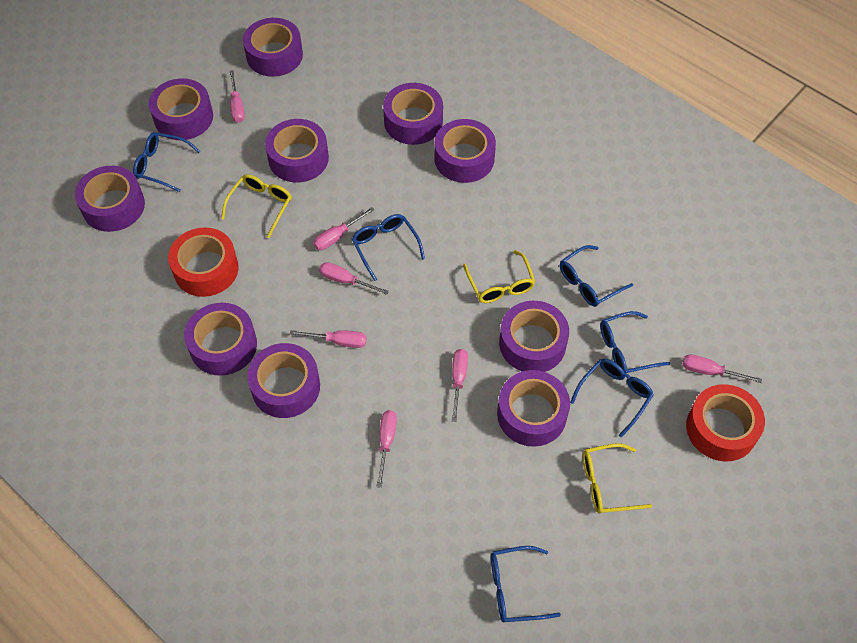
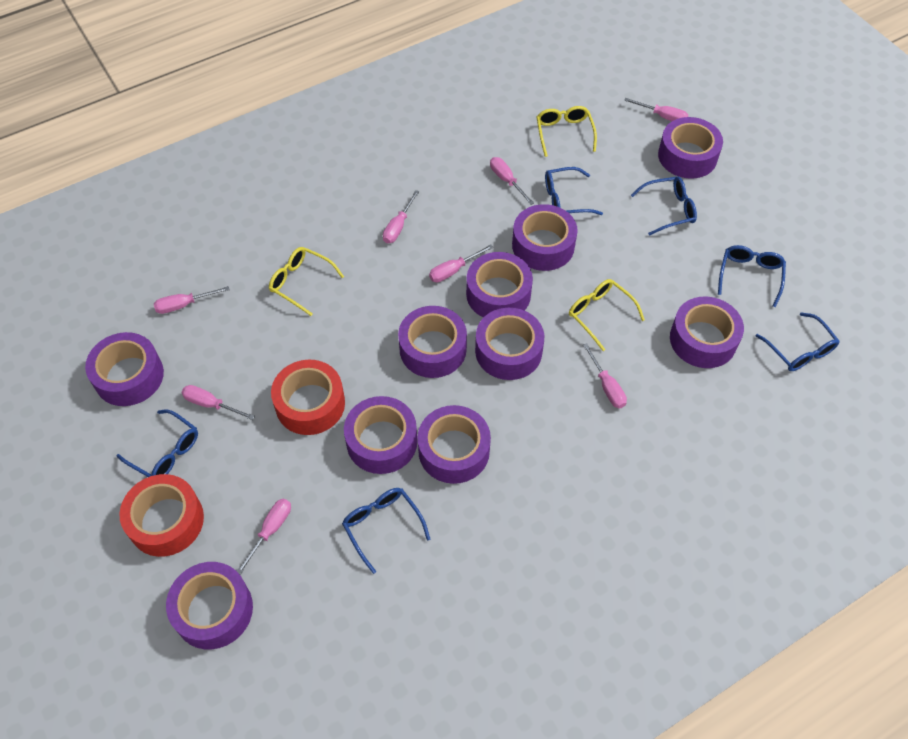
pink screwdriver: 7 -> 8

